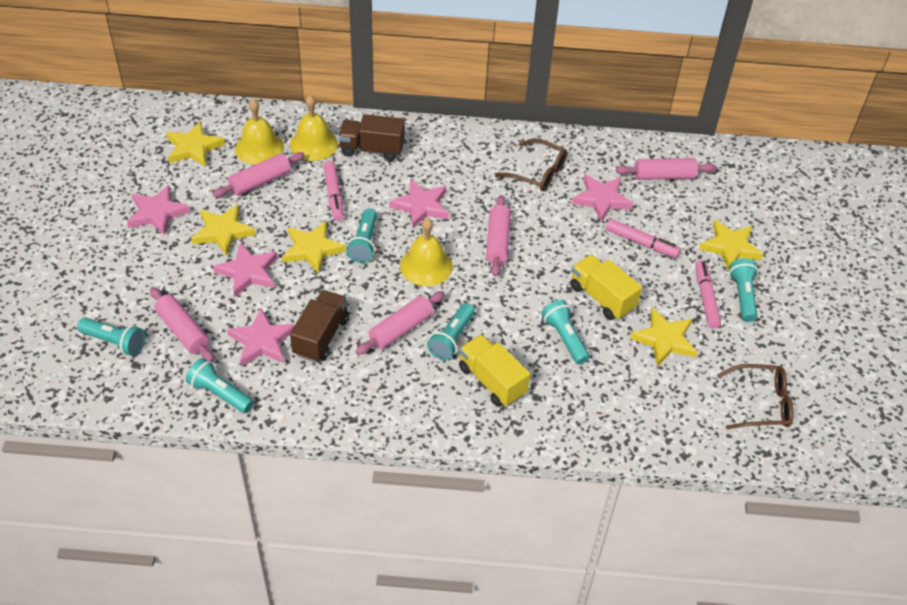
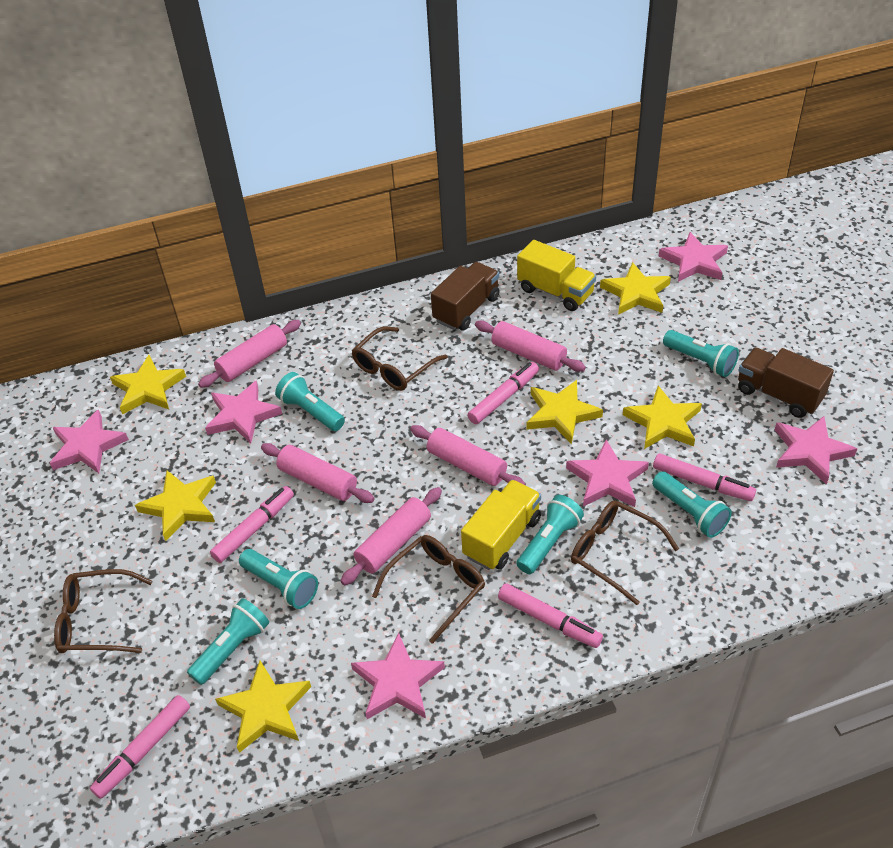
brown glasses: 2 -> 4
pink marker: 3 -> 5
pink star: 5 -> 6
yellow bell: 3 -> 0
yellow star: 5 -> 6

